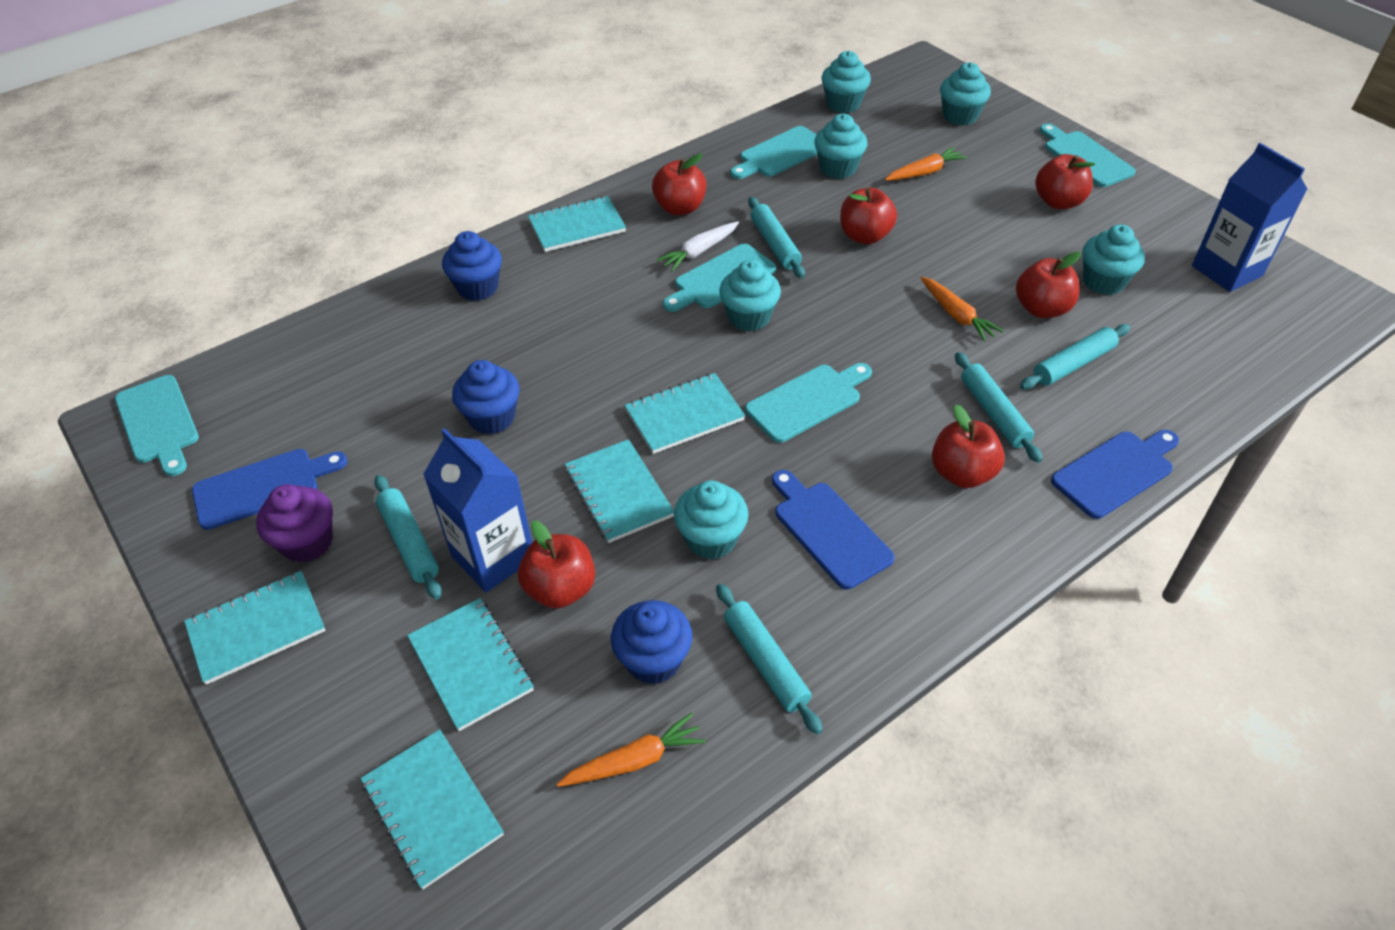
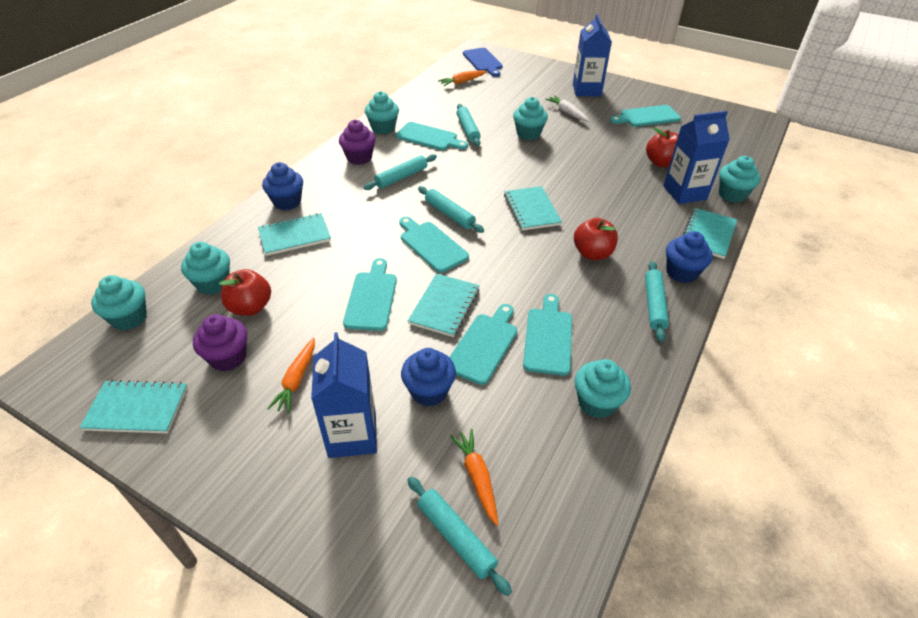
blue carton: 2 -> 3
blue cutting board: 3 -> 1
purple cupcake: 1 -> 2
red apple: 6 -> 3
turquoise cutting board: 5 -> 6
turquoise notebook: 6 -> 5

